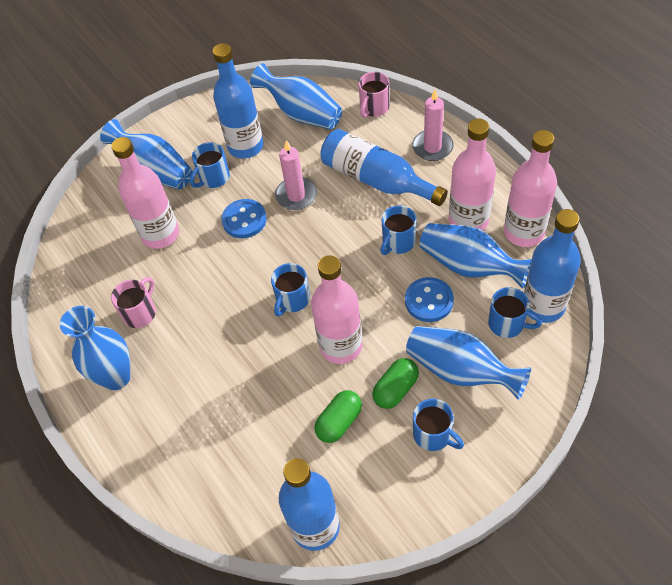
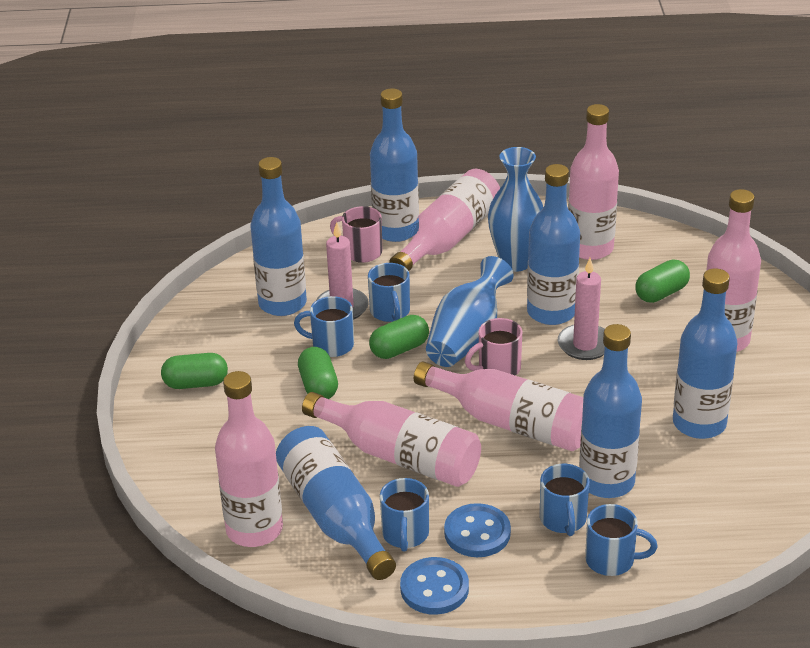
blue bottle: 4 -> 6
blue vase: 5 -> 2
green capsule: 2 -> 4
pink bottle: 4 -> 6

